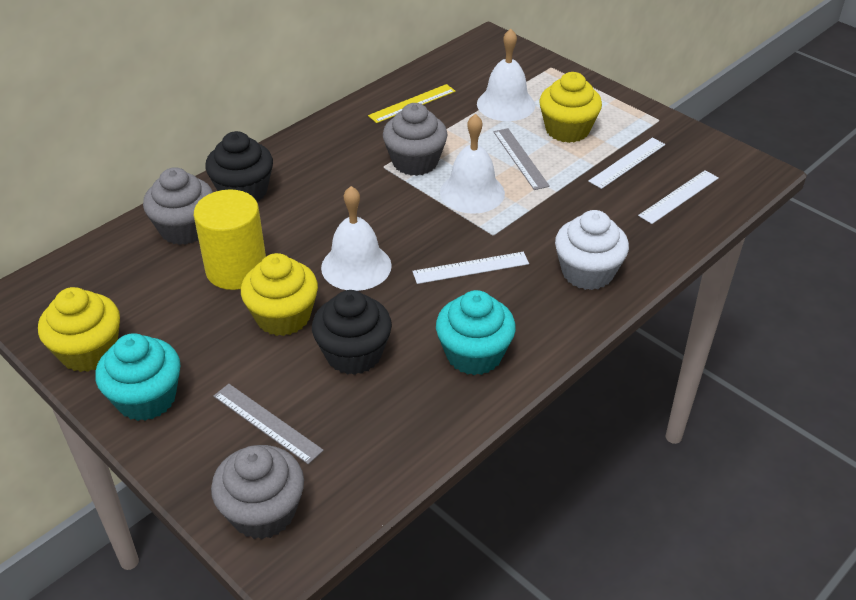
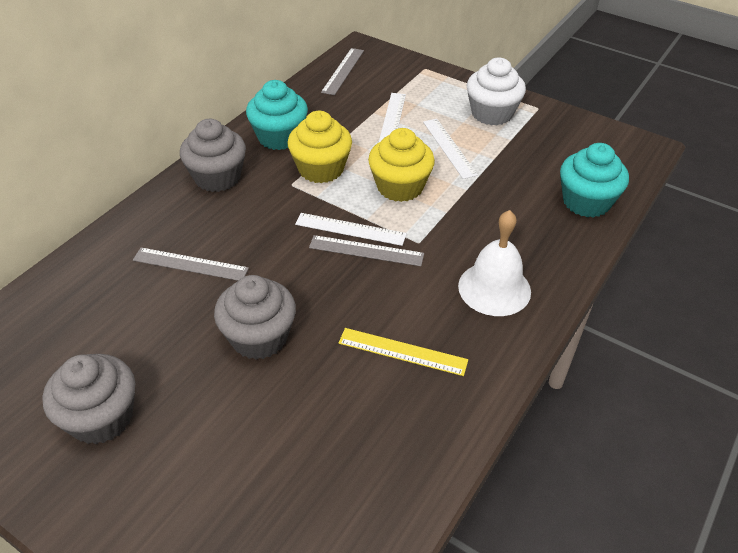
black cupcake: 2 -> 0
grey ruler: 2 -> 3
white bell: 3 -> 1
yellow cupcake: 3 -> 2
yellow cylinder: 1 -> 0

